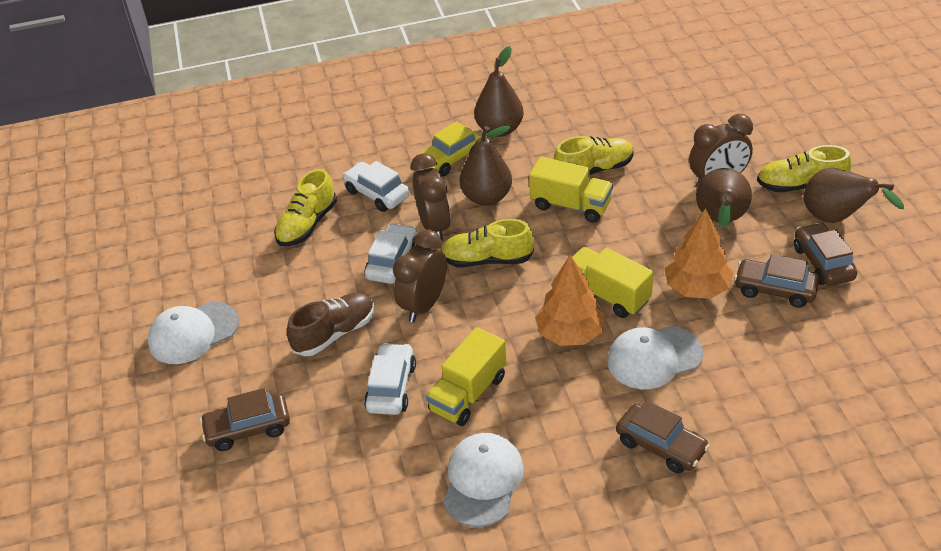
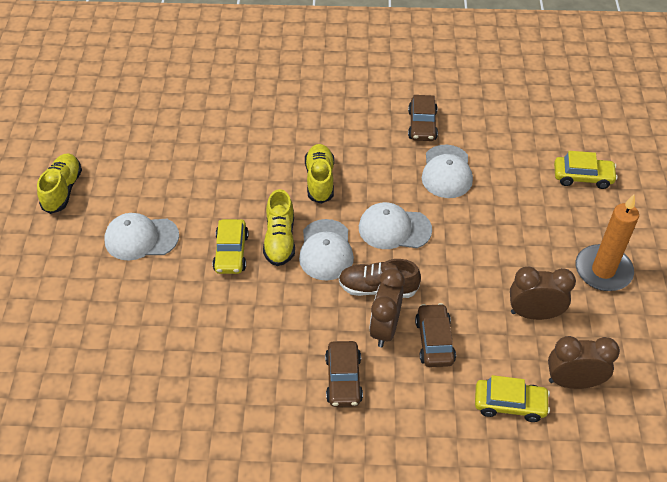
brown car: 4 -> 3
brown pear: 4 -> 0
orange candle: 0 -> 1
orange tree: 2 -> 0
white cap: 3 -> 4
white car: 3 -> 0
yellow car: 1 -> 3
yellow shoe: 4 -> 3
yellow truck: 3 -> 0

